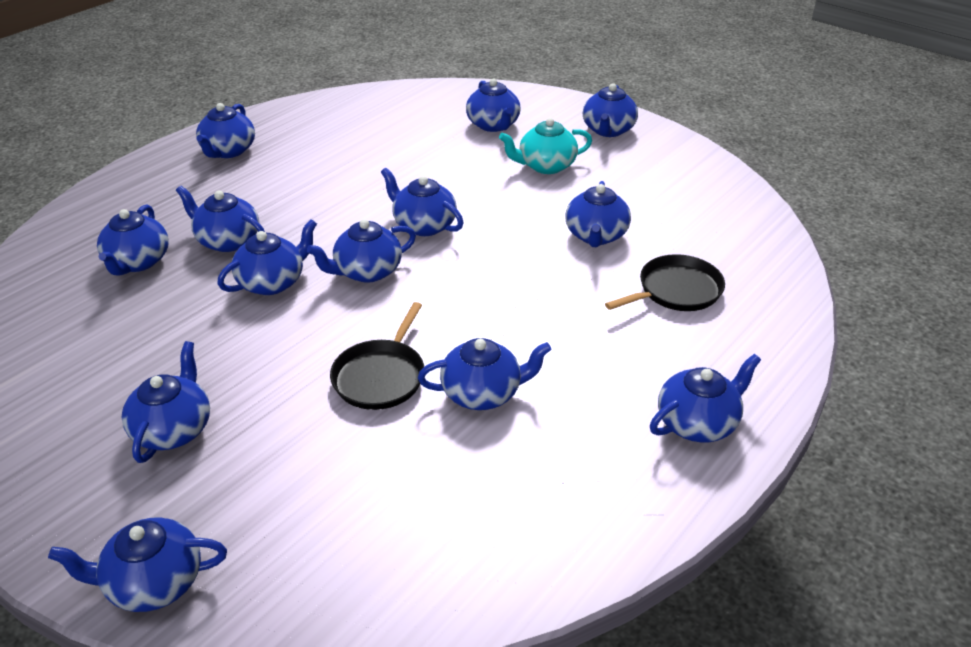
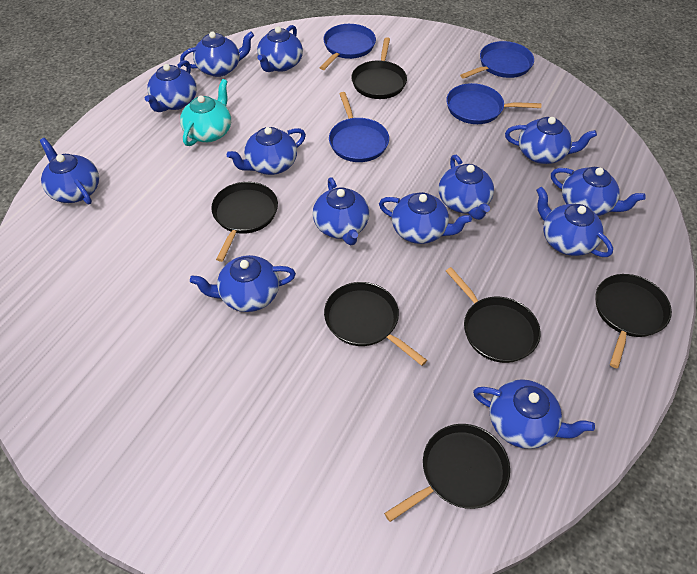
black pan: 2 -> 6
blue pan: 0 -> 4

